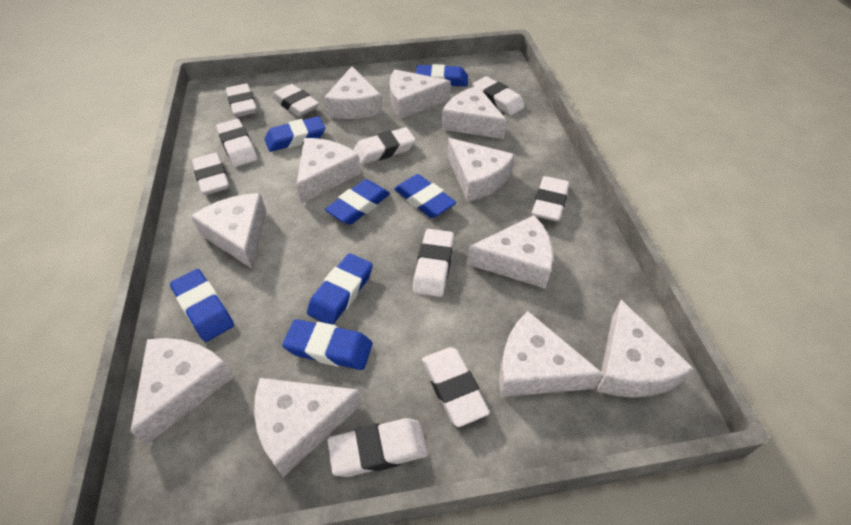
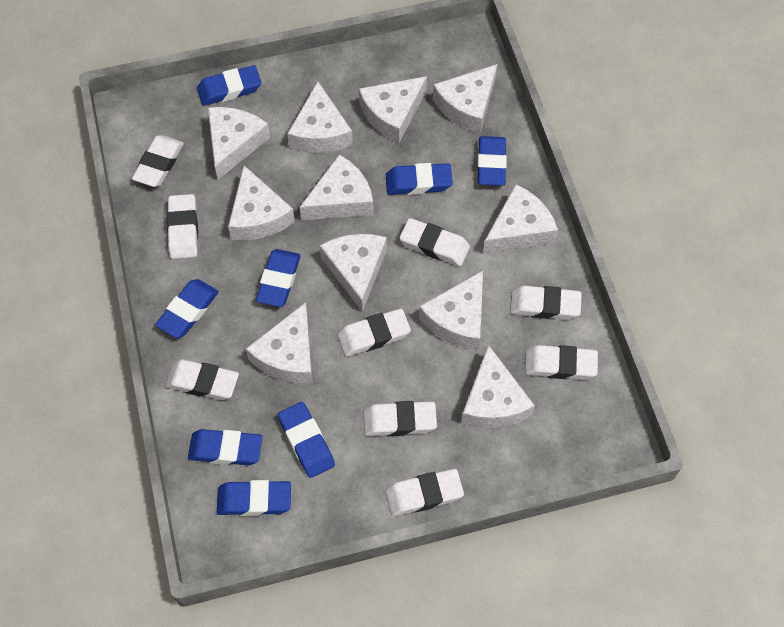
blue eraser: 7 -> 8
white eraser: 10 -> 9

